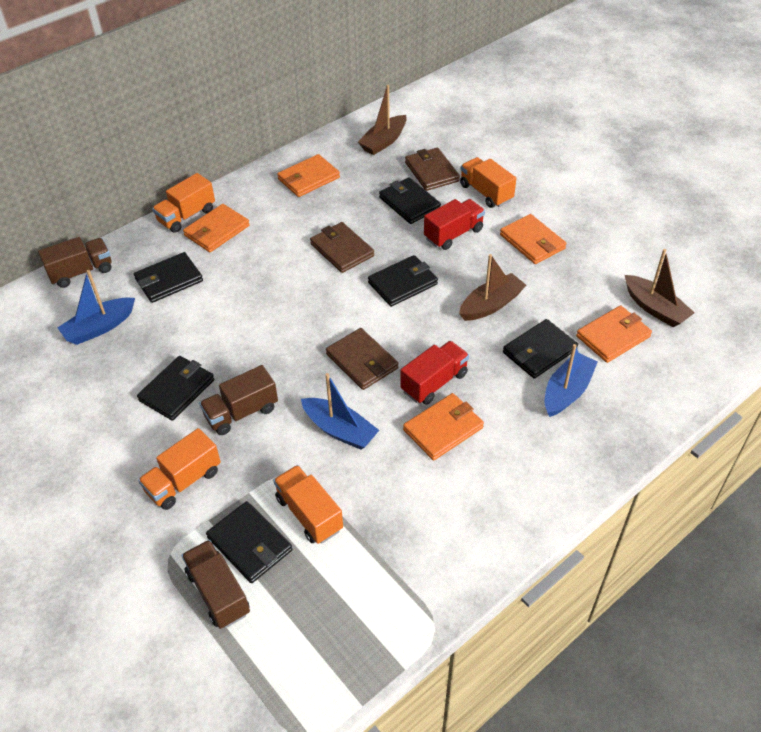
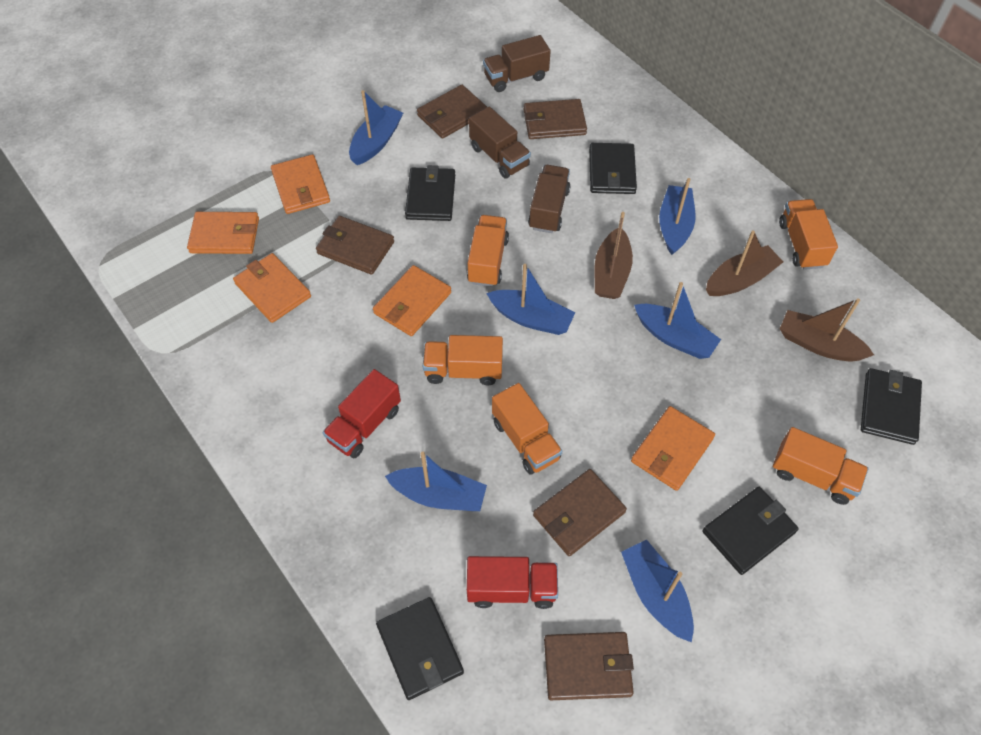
black wallet: 6 -> 5
blue boat: 3 -> 6
brown wallet: 3 -> 5
orange truck: 4 -> 5

